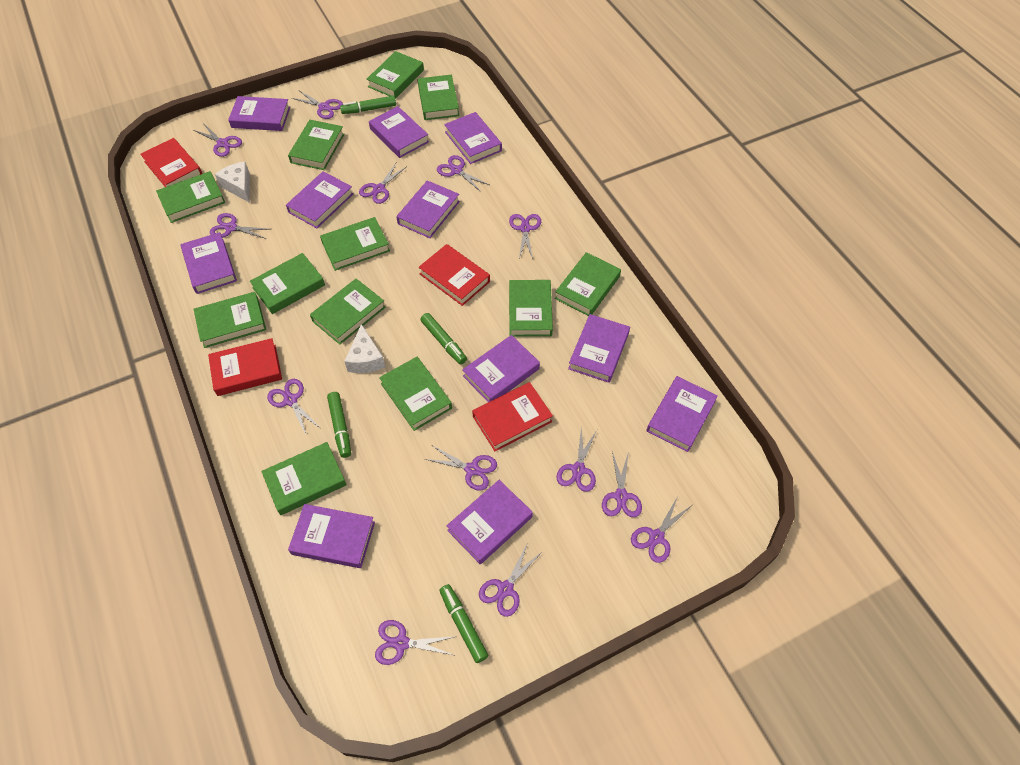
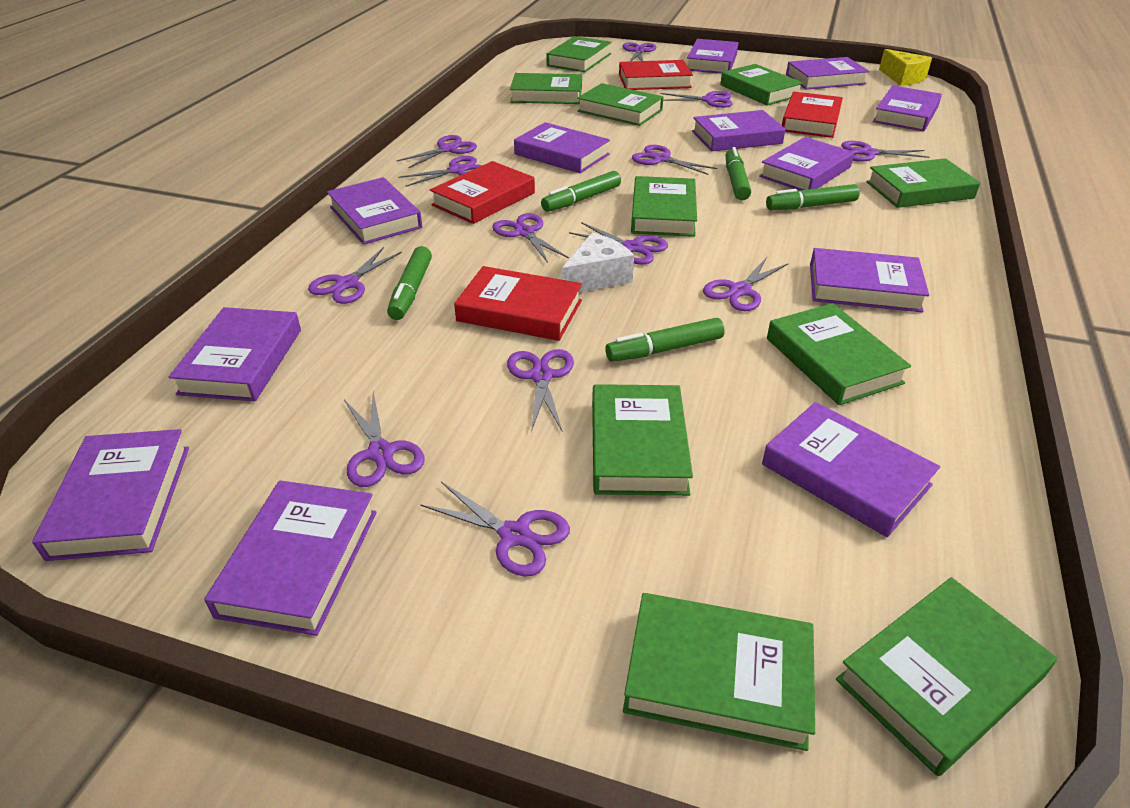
green book: 12 -> 10
green marker: 4 -> 5
purple book: 11 -> 12
white cheese: 2 -> 1
yellow cheese: 0 -> 1

